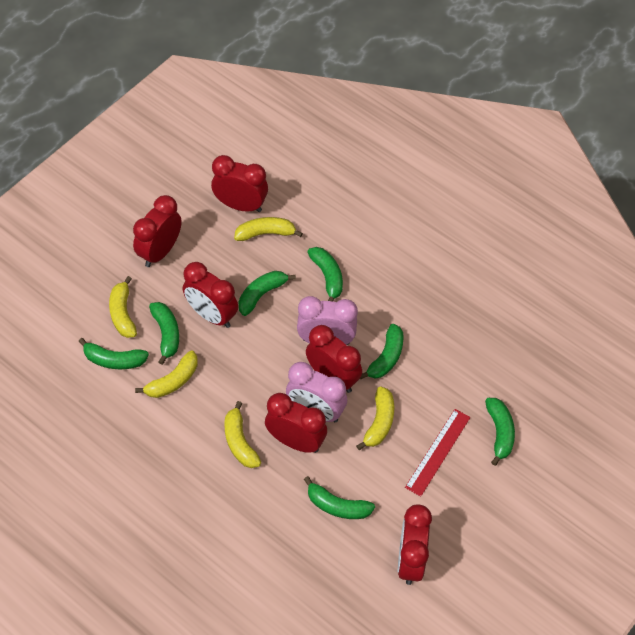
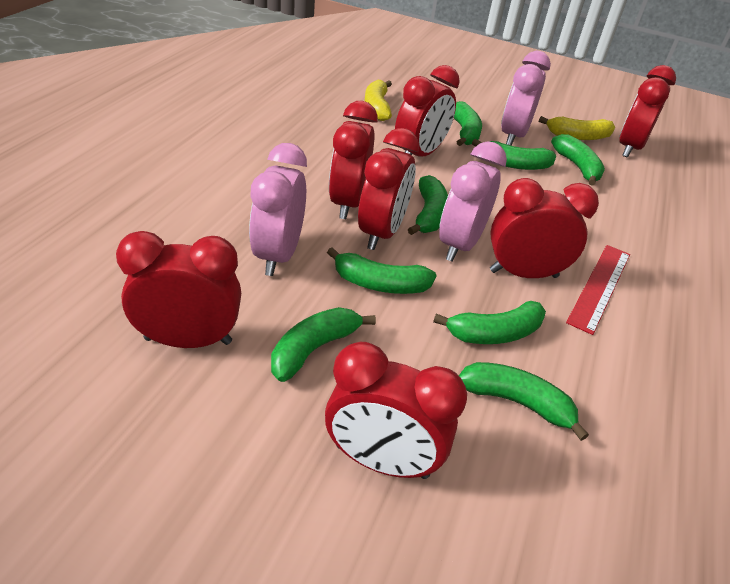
green banana: 7 -> 8
pink clock: 2 -> 3
red clock: 6 -> 7
yellow banana: 5 -> 2

